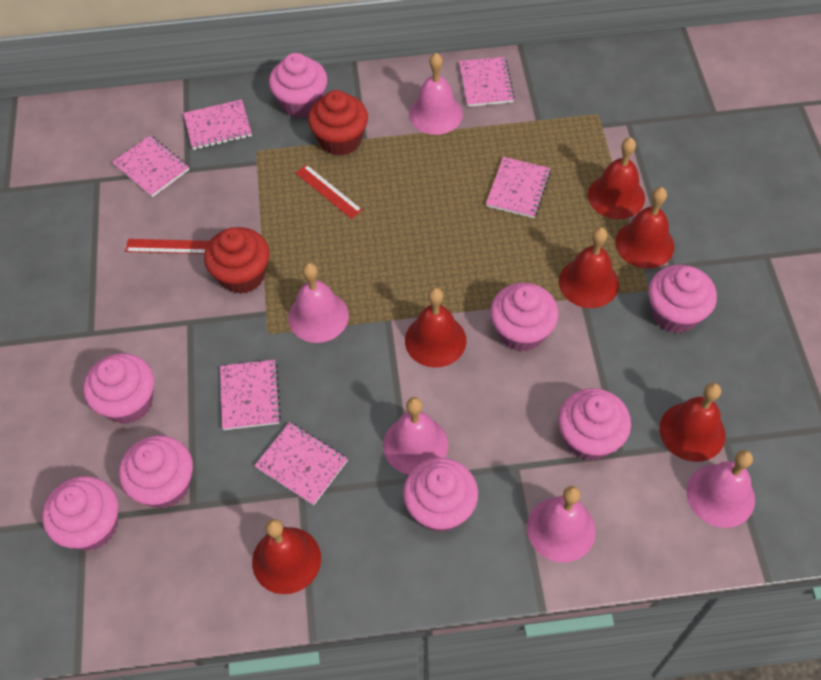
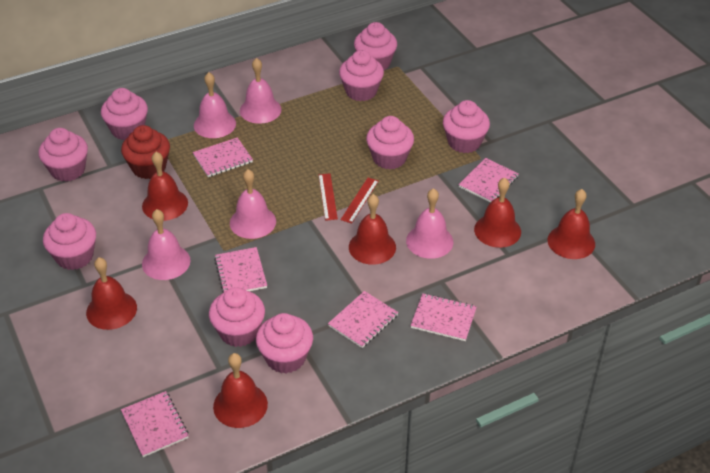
pink cupcake: 8 -> 9
red cupcake: 2 -> 1

